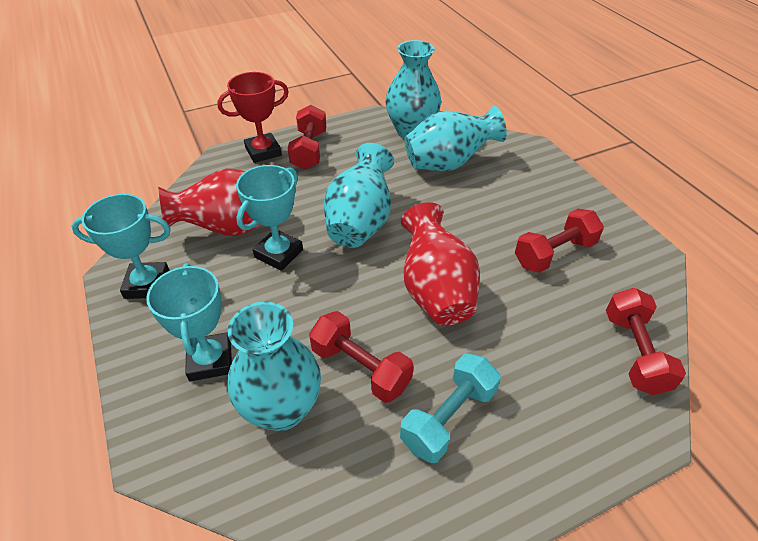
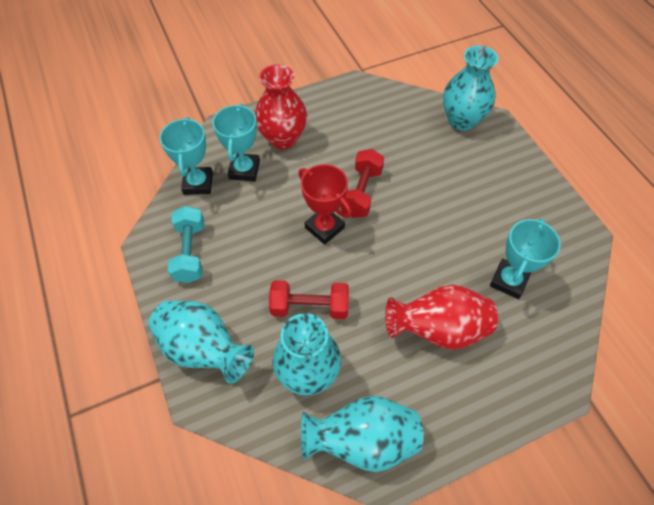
red dumbbell: 4 -> 2

